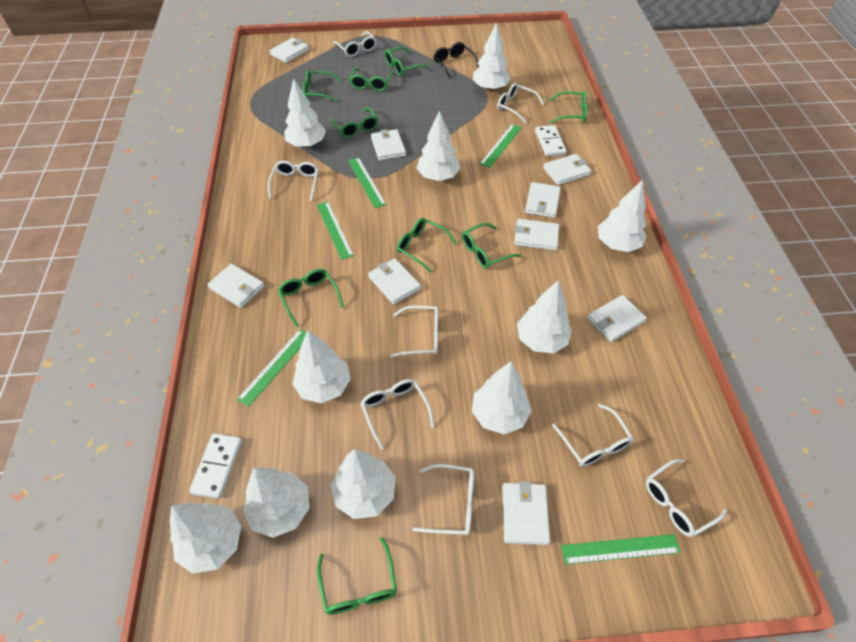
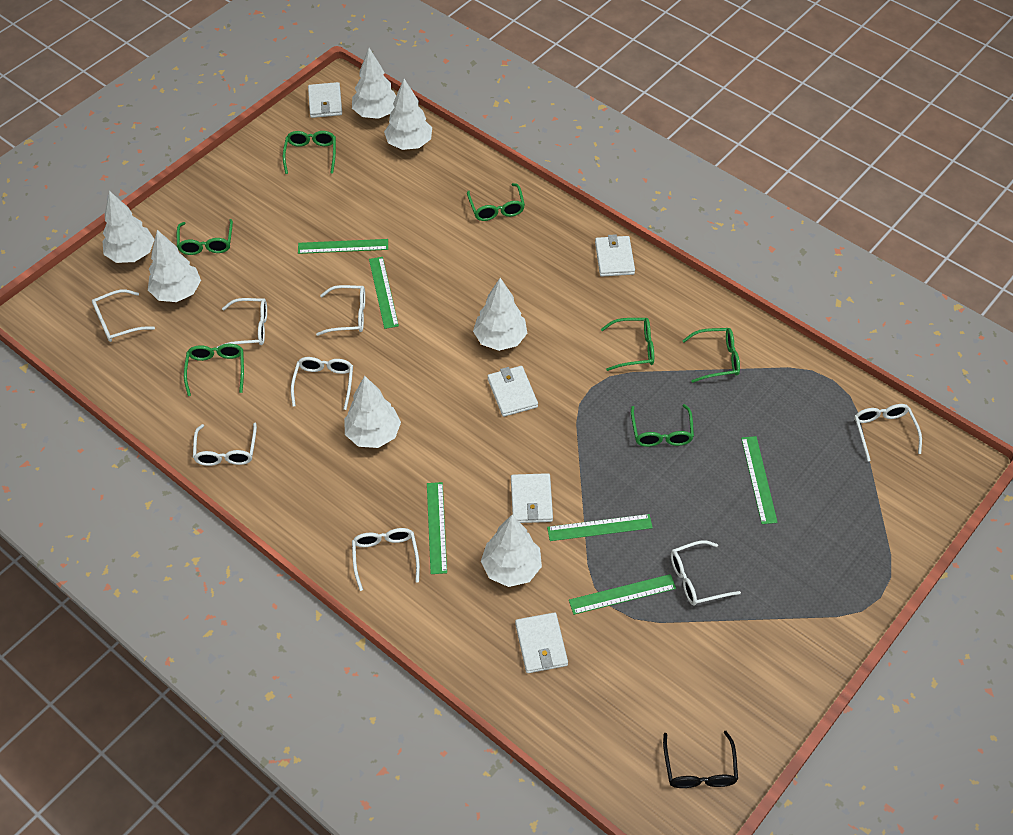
green glasses: 9 -> 7
green ruler: 5 -> 6
white domino: 2 -> 0
white tree: 10 -> 7
white wallet: 9 -> 5

